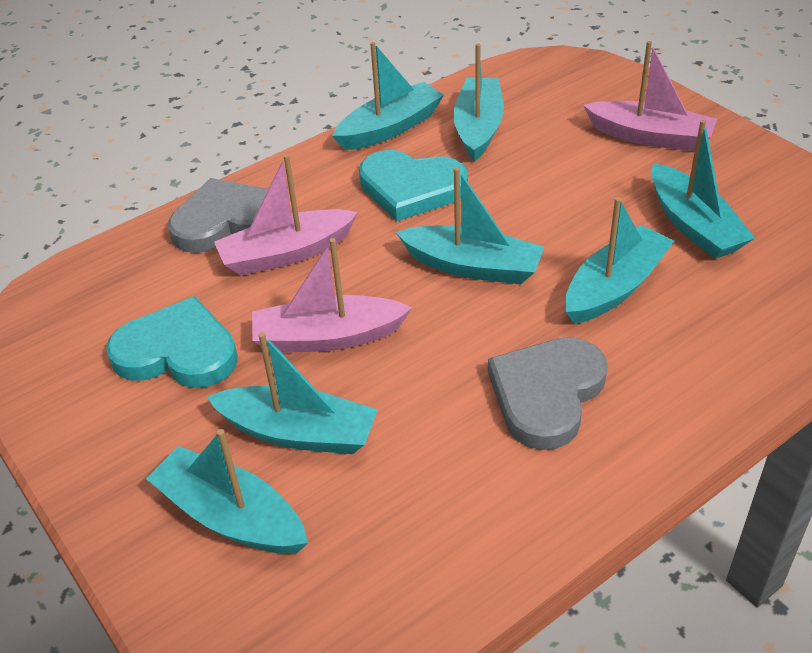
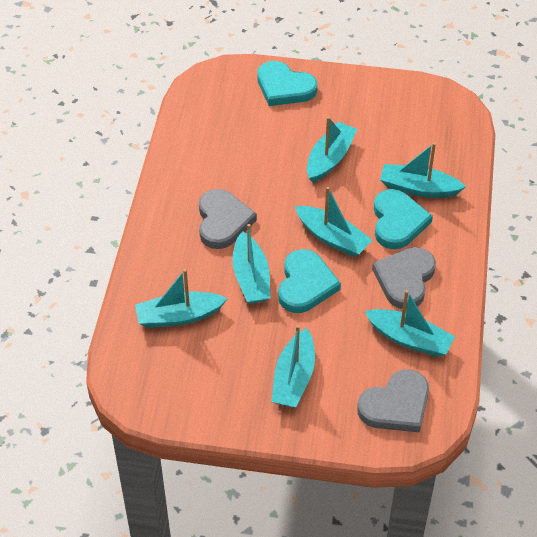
grey heart: 2 -> 3
pink boat: 3 -> 0
turquoise heart: 2 -> 3

